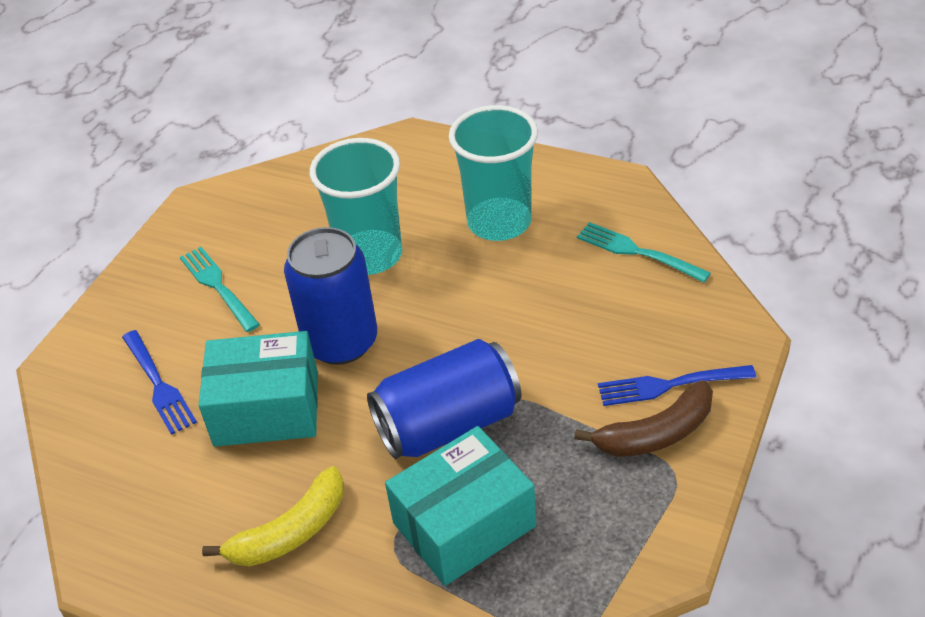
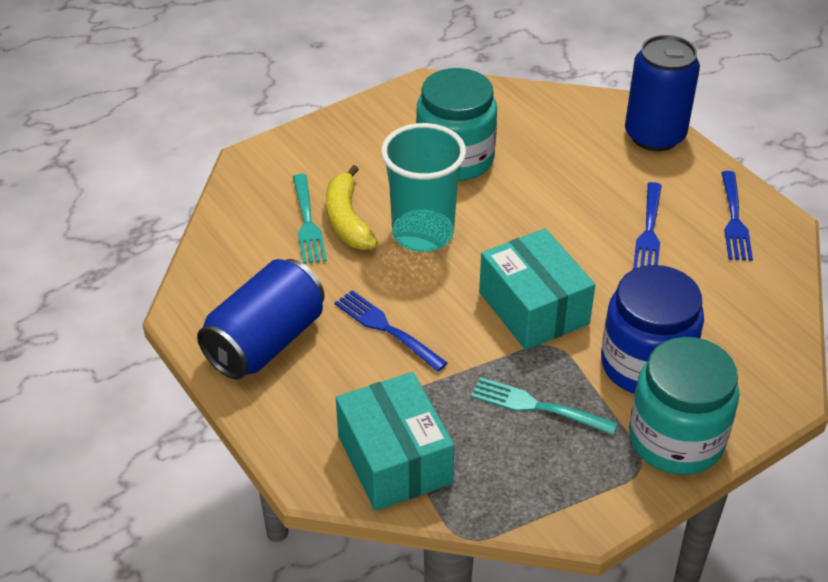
blue fork: 2 -> 3
blue jar: 0 -> 1
brown banana: 1 -> 0
turquoise cup: 2 -> 1
turquoise jar: 0 -> 2

